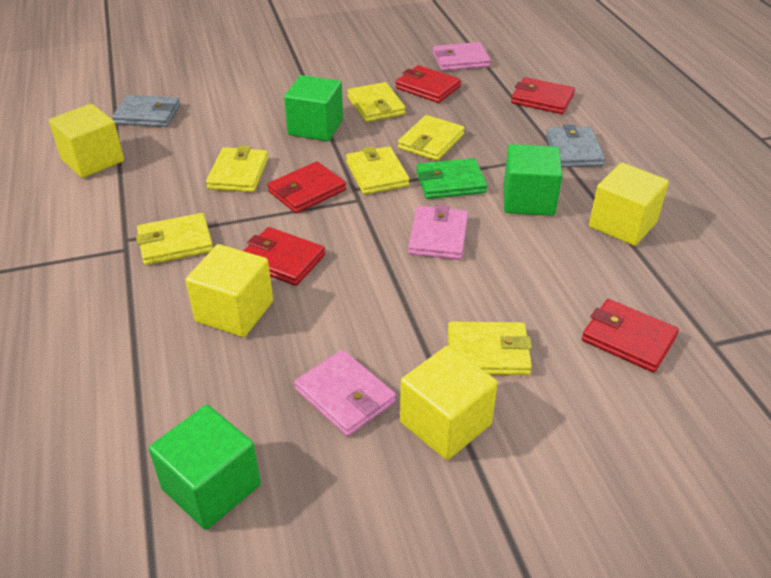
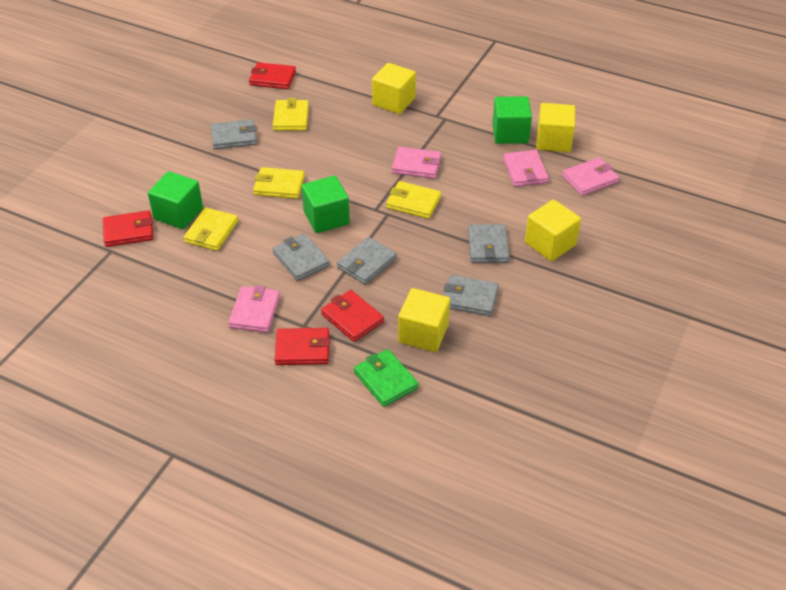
grey wallet: 2 -> 5
pink wallet: 3 -> 4
red wallet: 5 -> 4
yellow wallet: 6 -> 4

